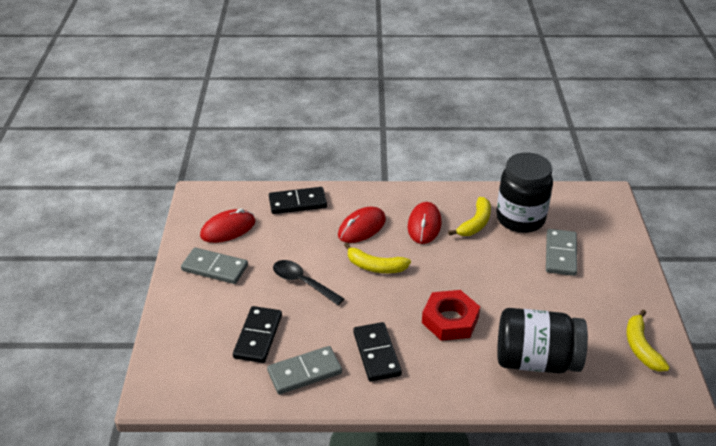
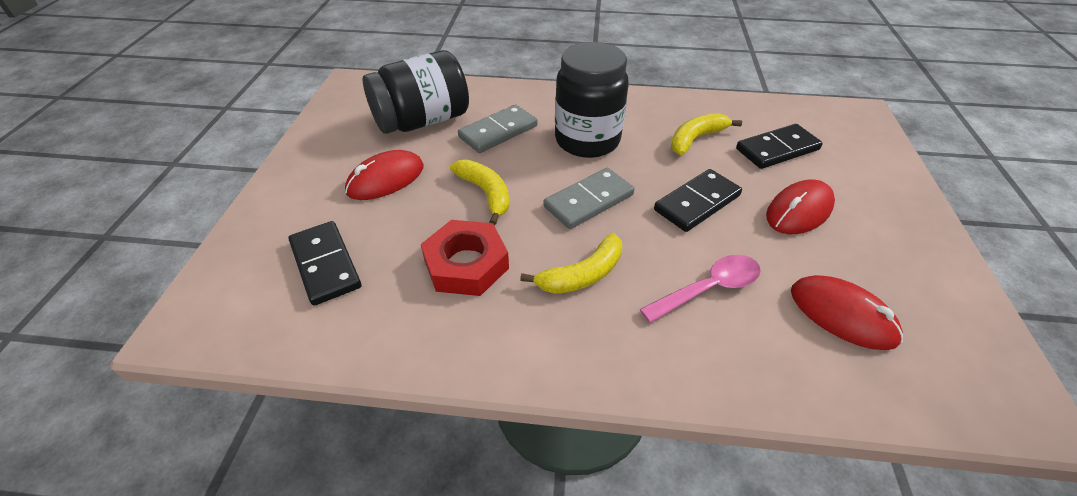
black spoon: 1 -> 0
grey domino: 3 -> 2
pink spoon: 0 -> 1

